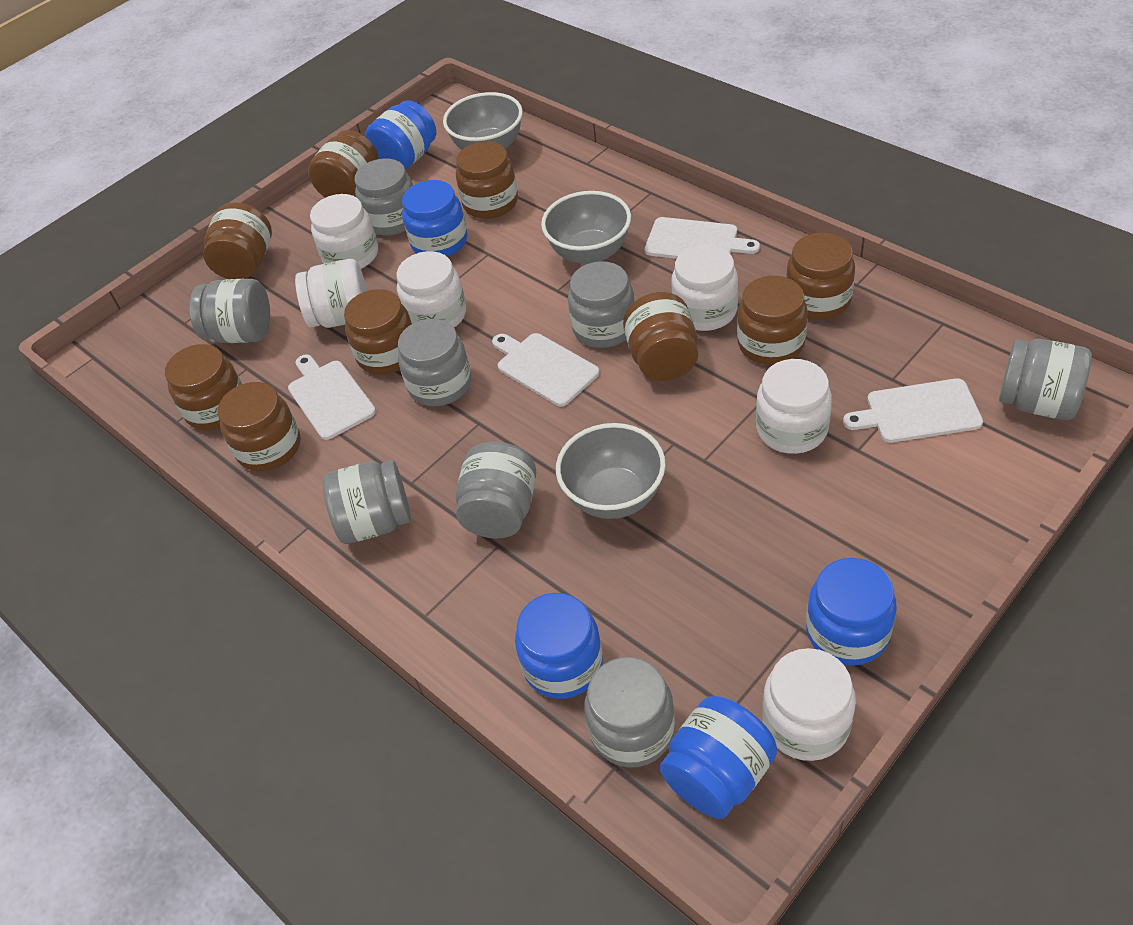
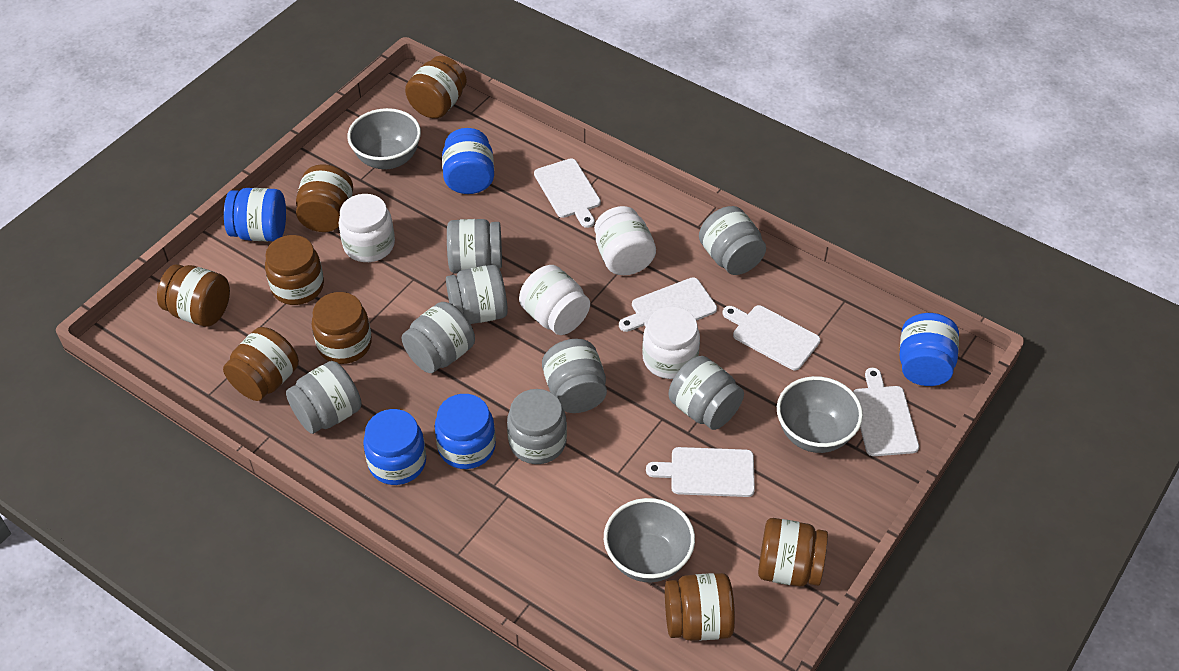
brown jar: 9 -> 8
white cutting board: 4 -> 5
white jar: 6 -> 4

